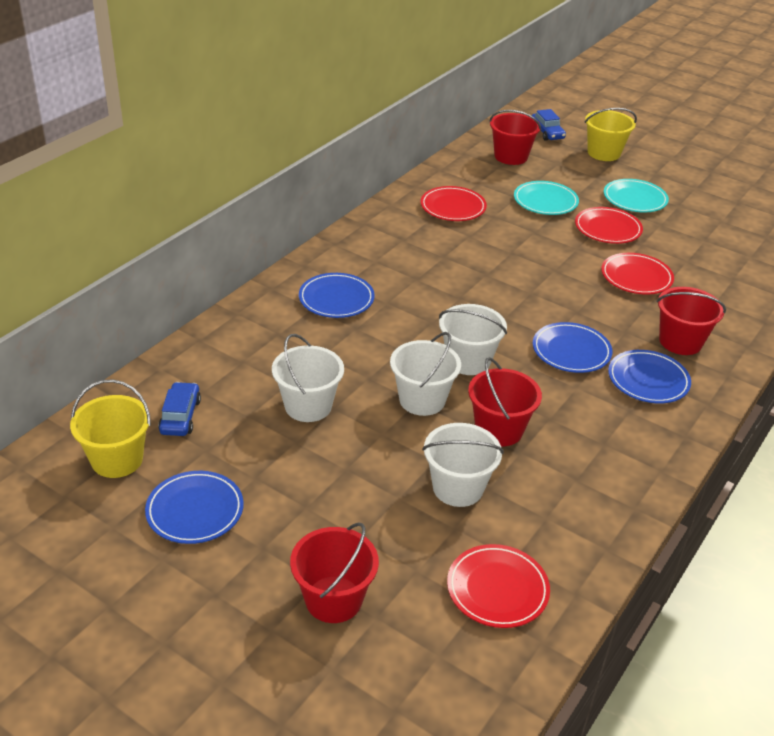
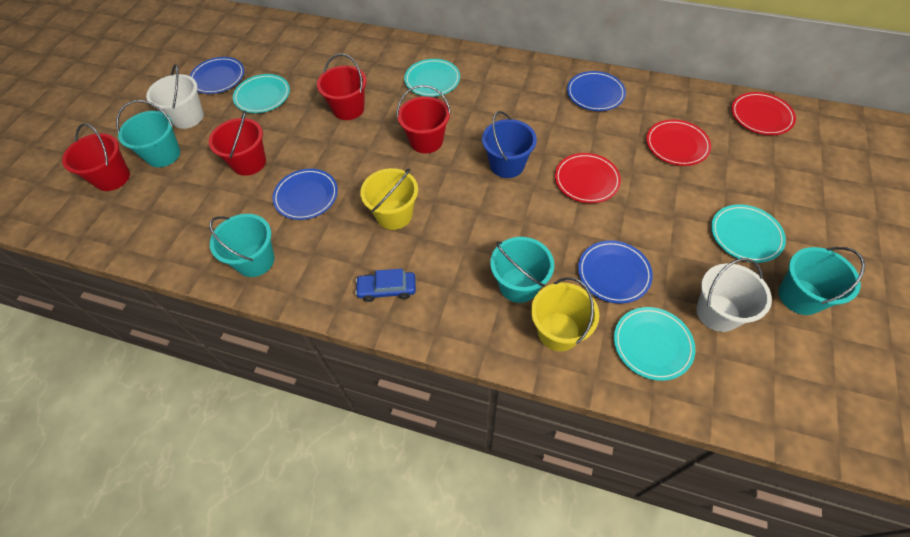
blue bucket: 0 -> 1
blue car: 2 -> 1
red plate: 4 -> 3
turquoise bucket: 0 -> 4
turquoise plate: 2 -> 4
white bucket: 4 -> 2

